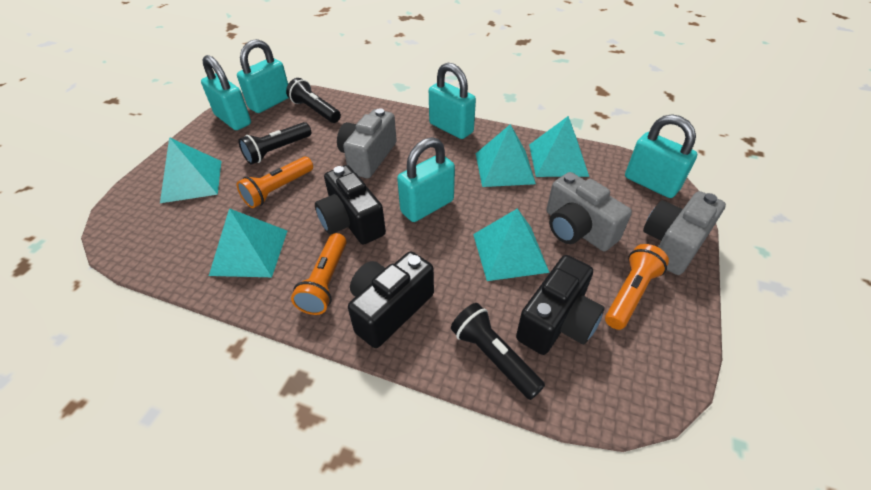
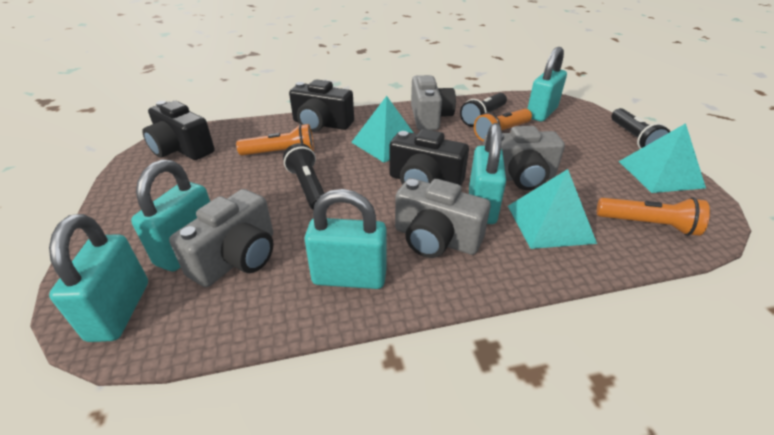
grey camera: 3 -> 4
turquoise pyramid: 5 -> 3

